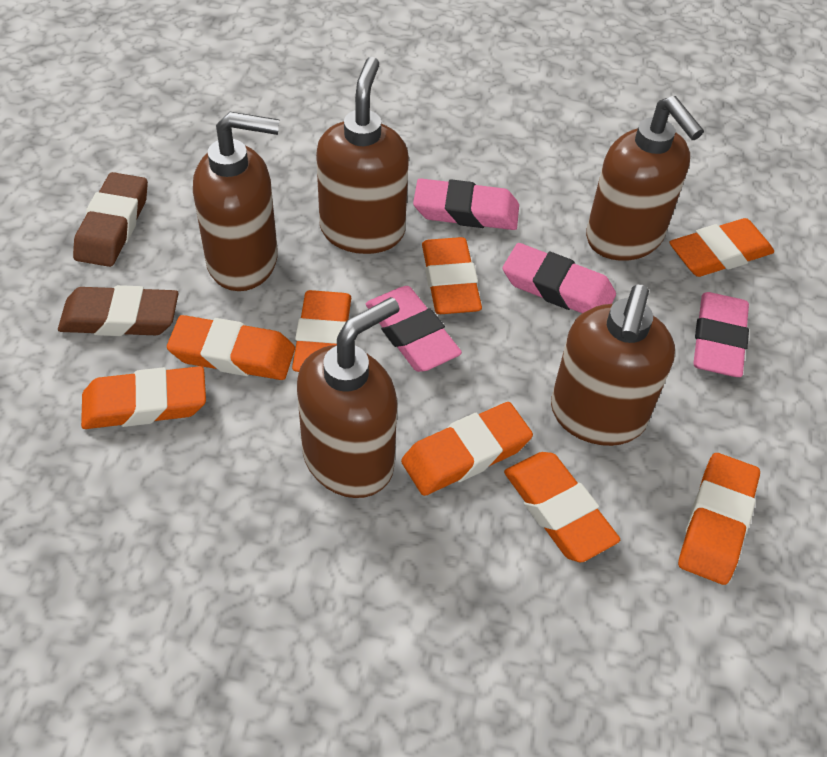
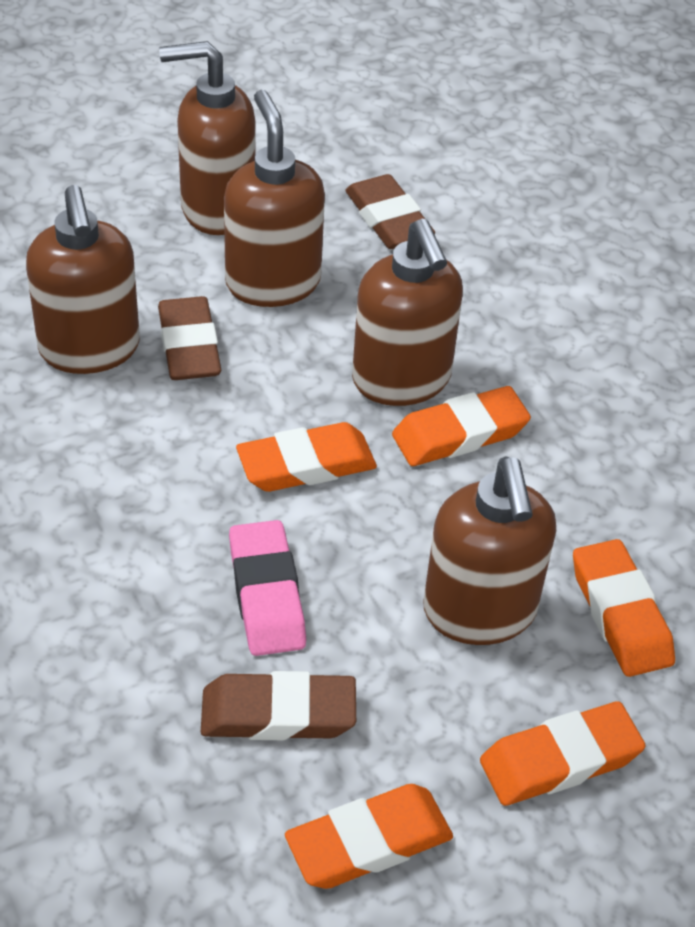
brown eraser: 2 -> 3
orange eraser: 8 -> 5
pink eraser: 4 -> 1

